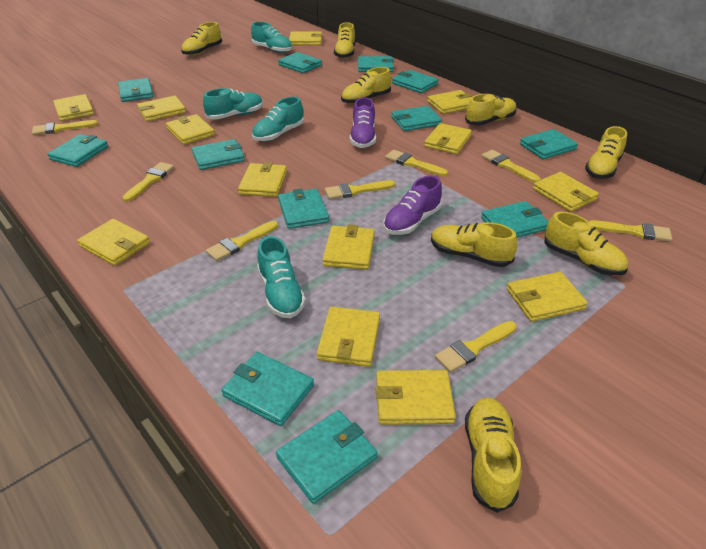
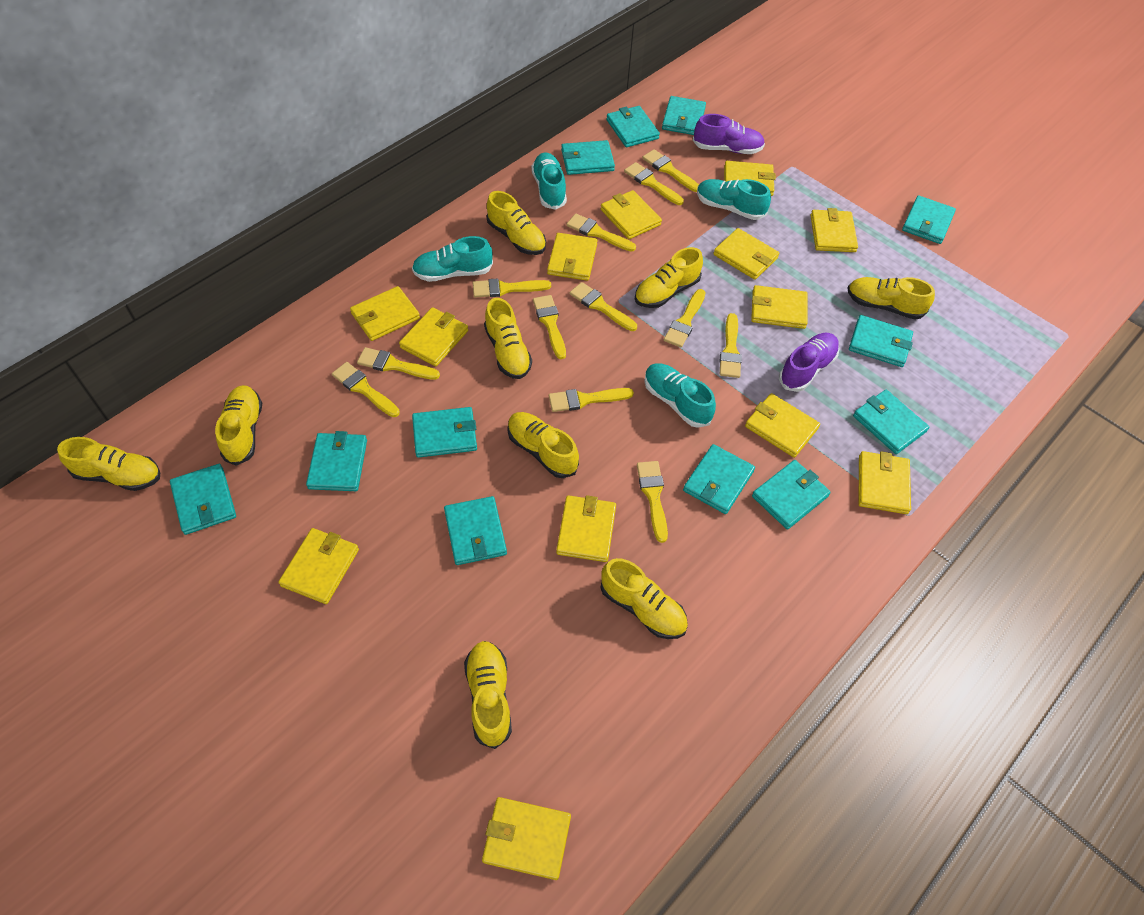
yellow brush: 8 -> 12
yellow shoe: 8 -> 9

